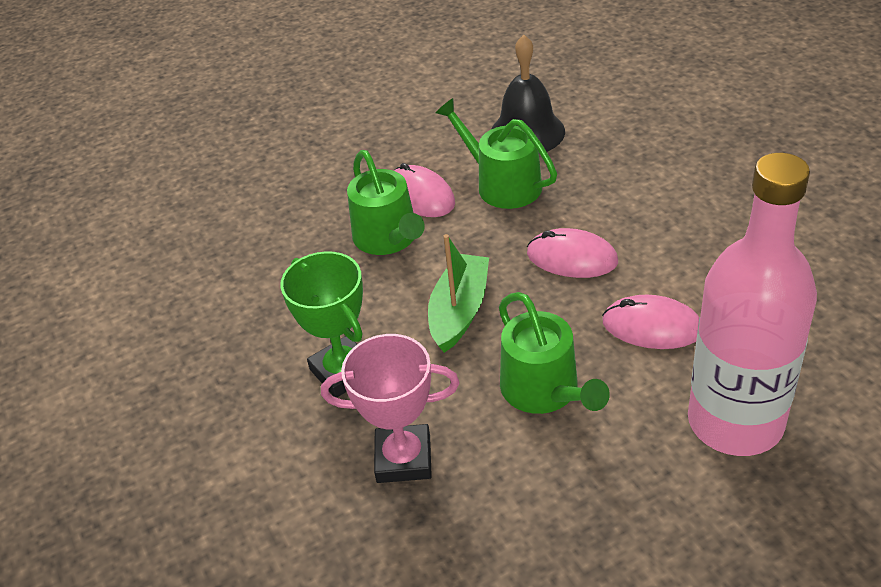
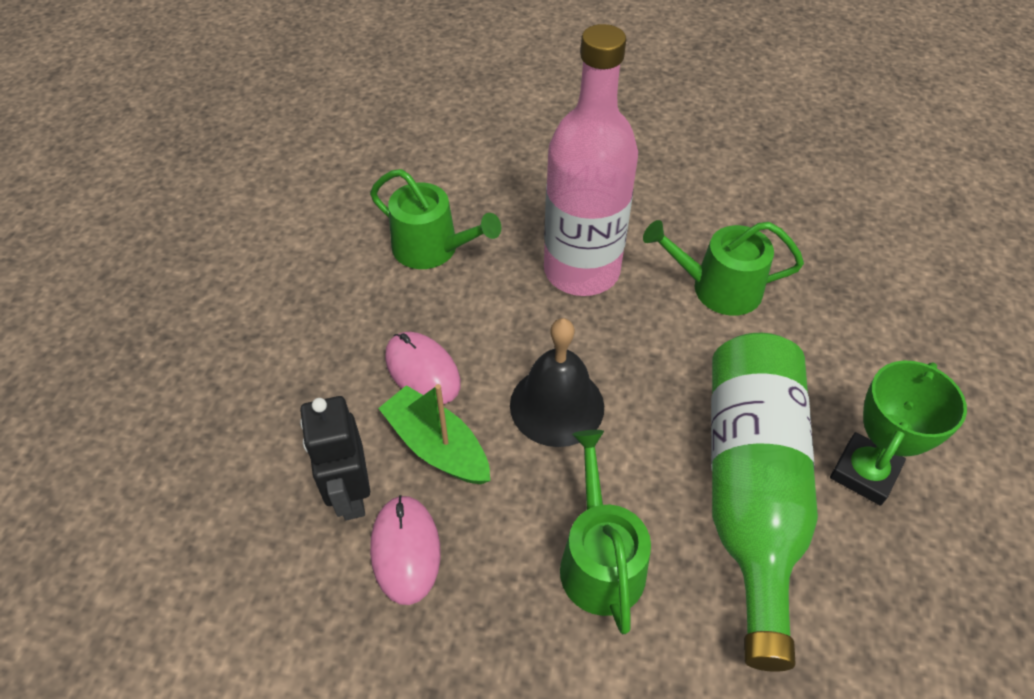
black robot: 0 -> 1
green bottle: 0 -> 1
pink mouse: 3 -> 2
pink trophy: 1 -> 0

